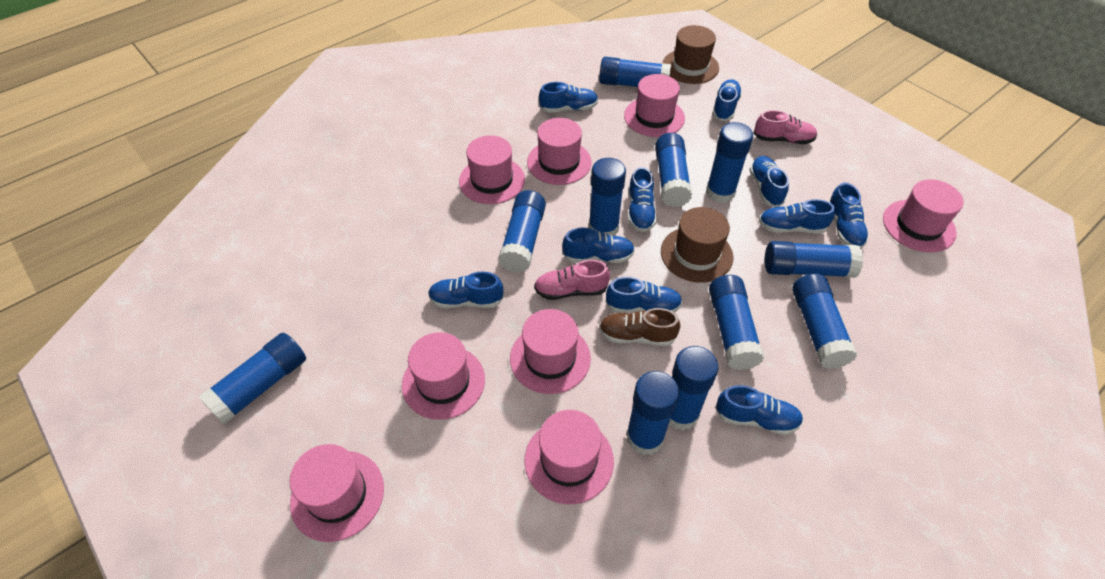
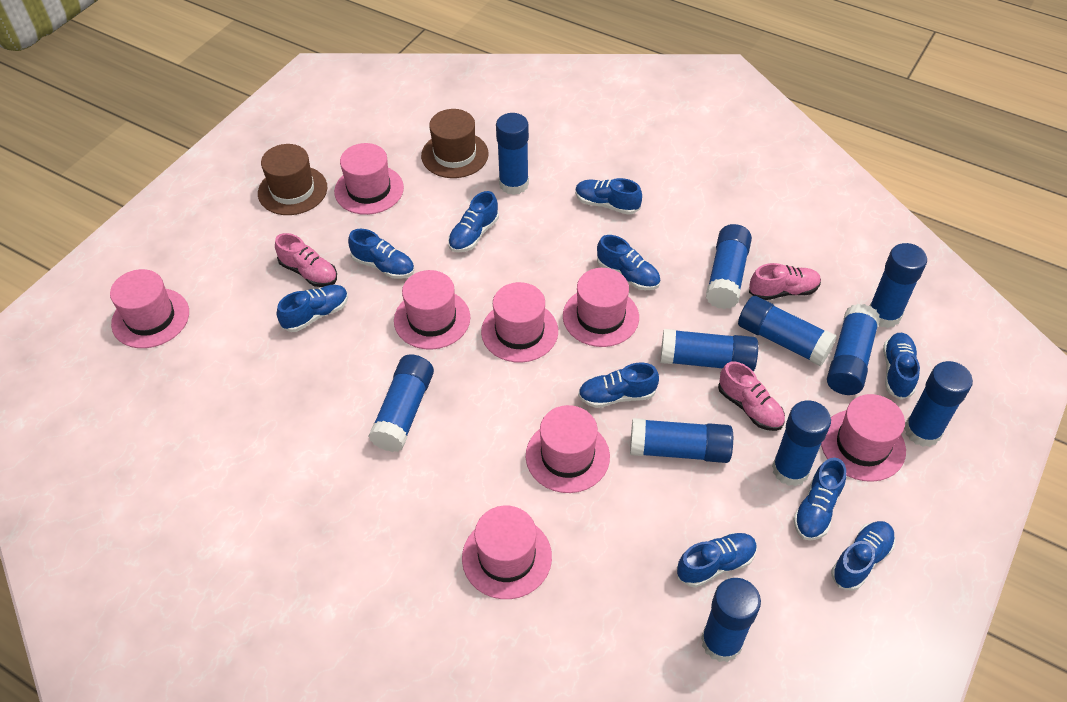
brown shoe: 1 -> 0
pink shoe: 2 -> 3

